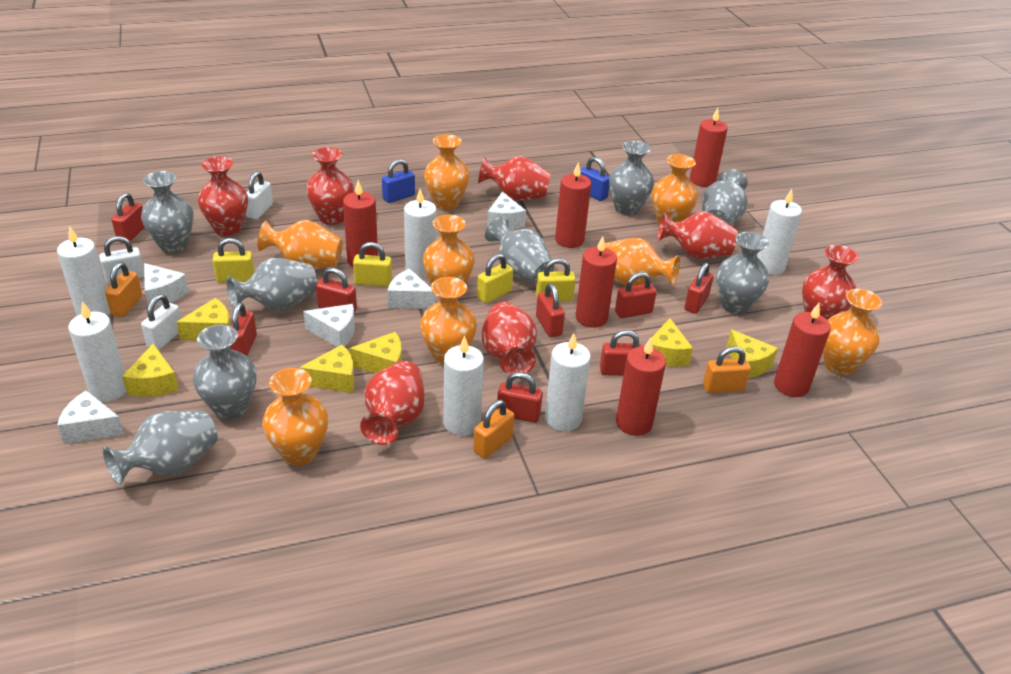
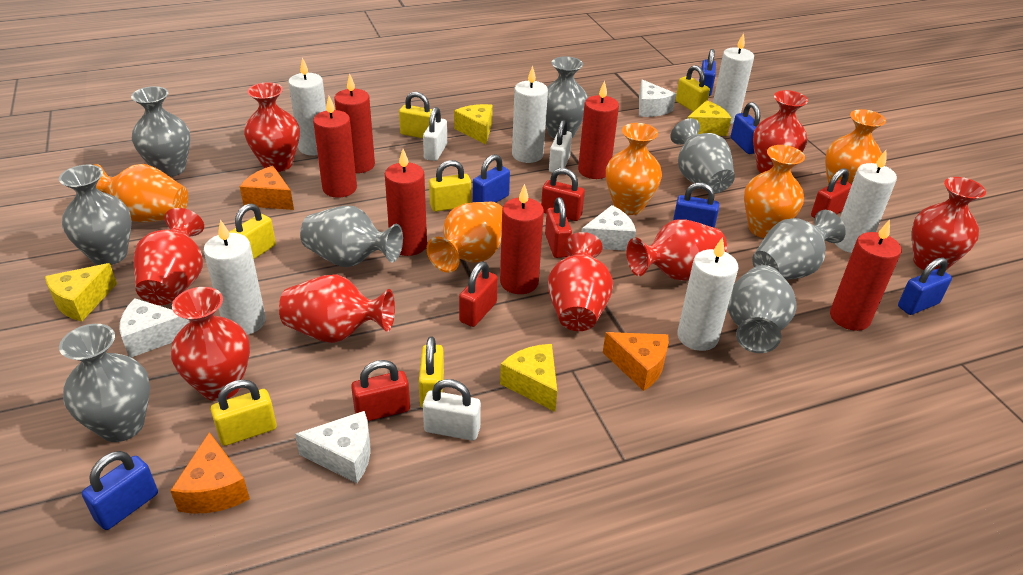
blue padlock: 2 -> 6
orange cheese: 0 -> 3
orange padlock: 3 -> 0
orange vase: 8 -> 5
red padlock: 8 -> 5
red vase: 7 -> 8
white cheese: 5 -> 4
yellow cheese: 6 -> 4
yellow padlock: 4 -> 6

